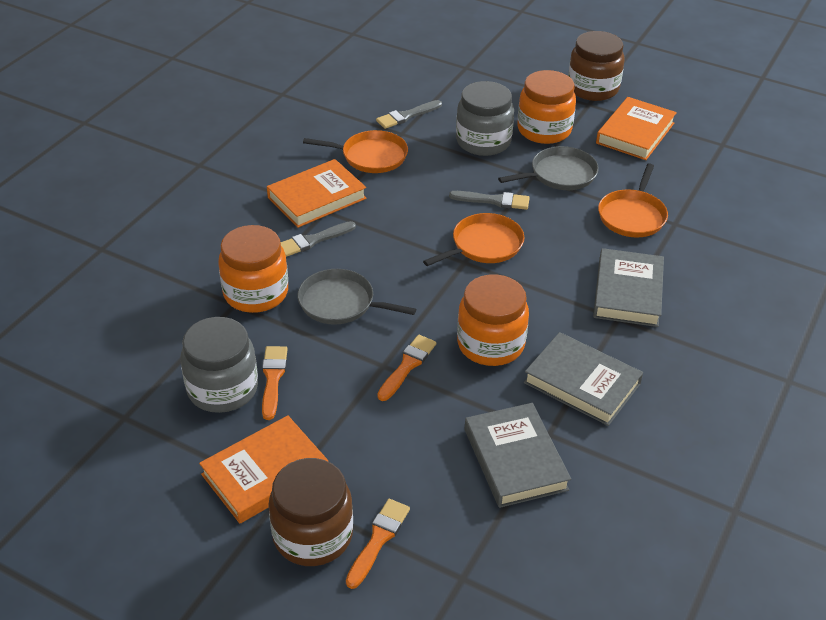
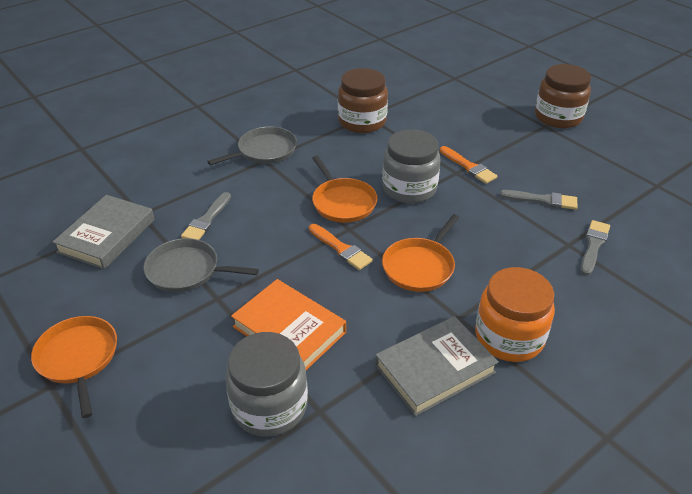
grey book: 3 -> 2
orange book: 3 -> 1
orange brush: 3 -> 2
orange jar: 3 -> 1

